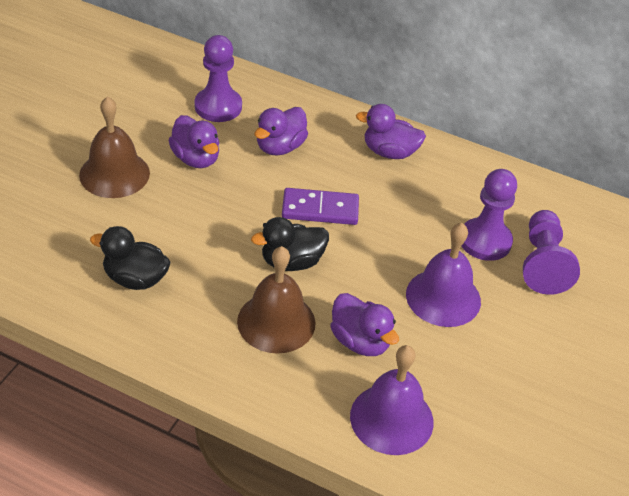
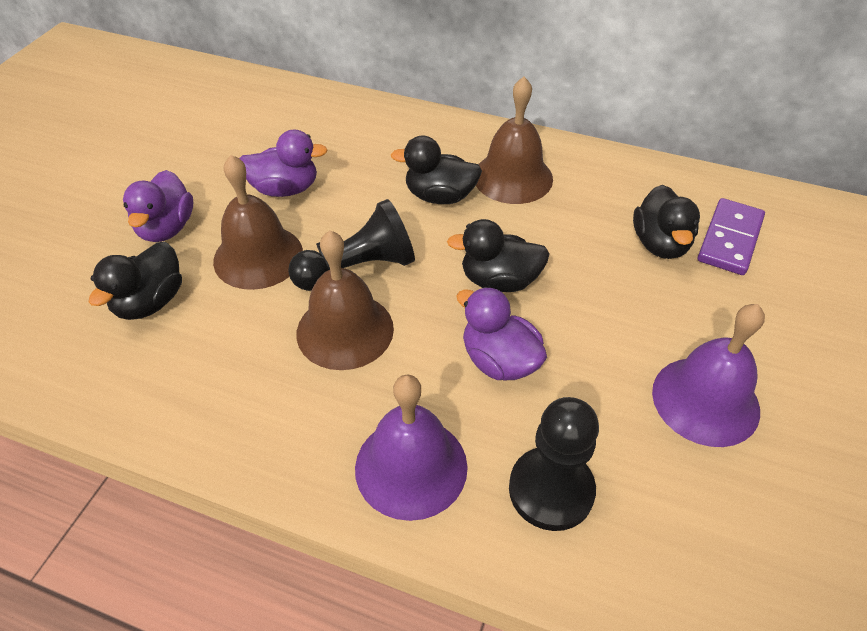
black duck: 2 -> 4
black pawn: 0 -> 2
brown bell: 2 -> 3
purple duck: 4 -> 3
purple pawn: 3 -> 0

